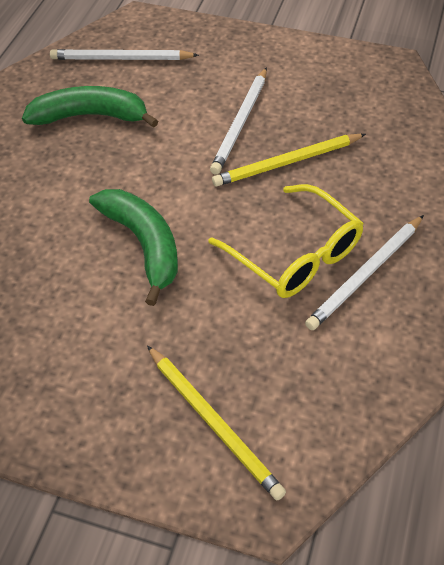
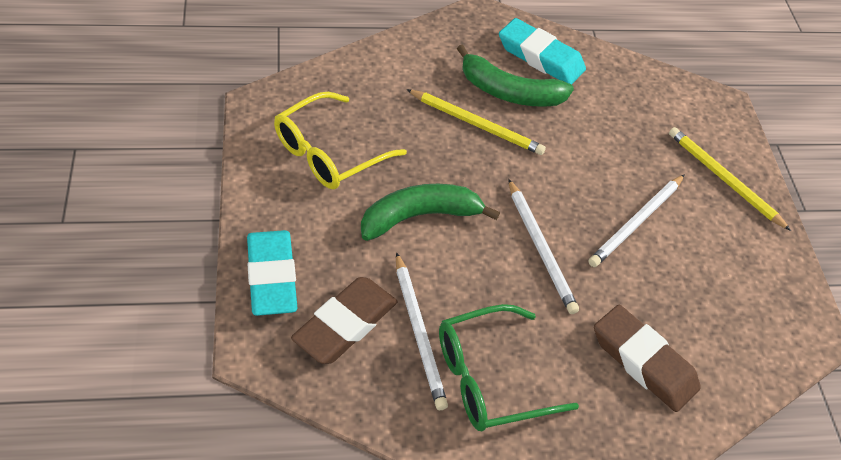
brown eraser: 0 -> 2
green glasses: 0 -> 1
turquoise eraser: 0 -> 2

